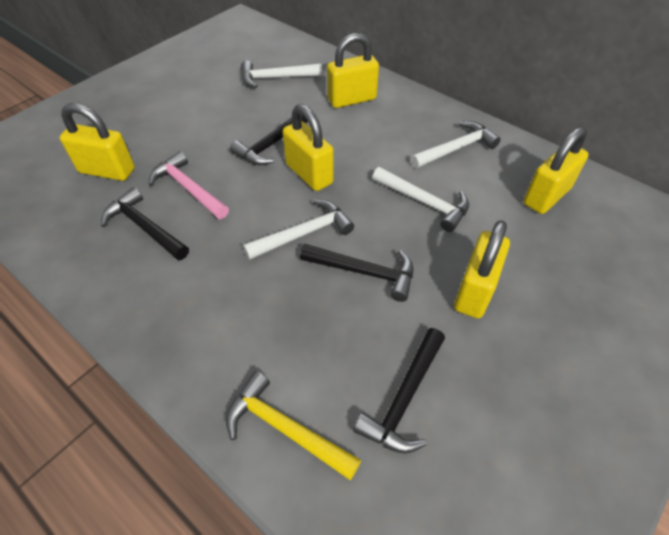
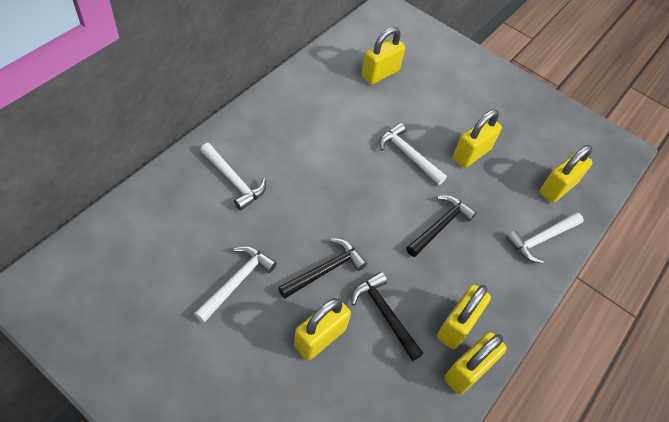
black hammer: 4 -> 3
pink hammer: 1 -> 0
yellow hammer: 1 -> 0
yellow padlock: 5 -> 6

